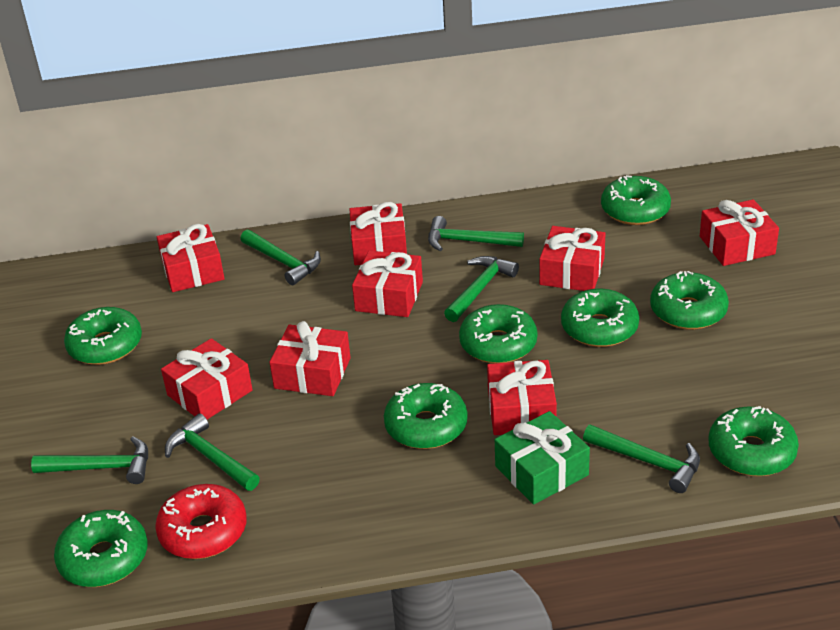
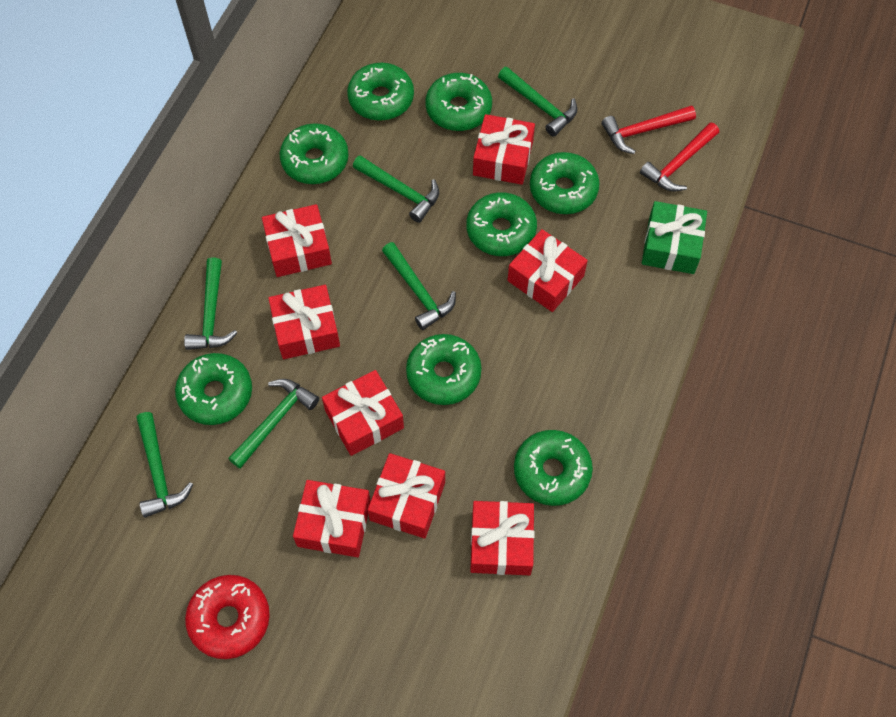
red hammer: 0 -> 2

